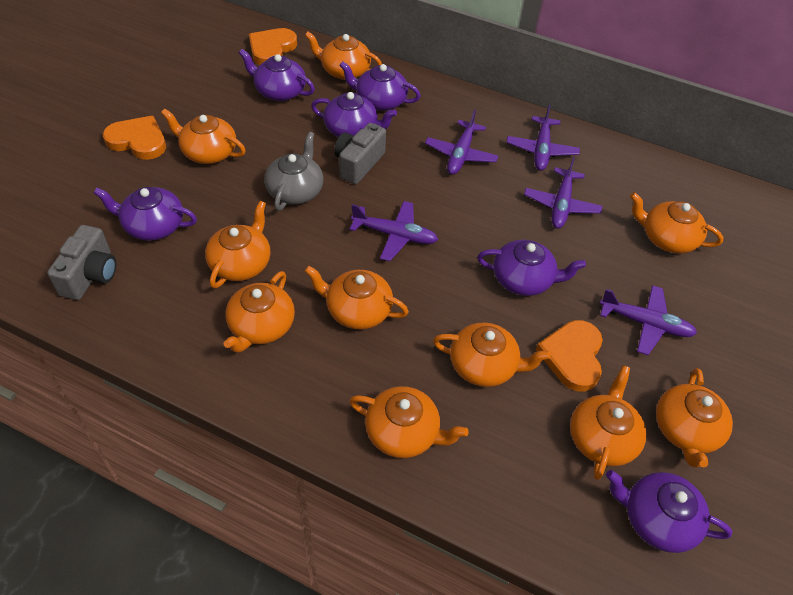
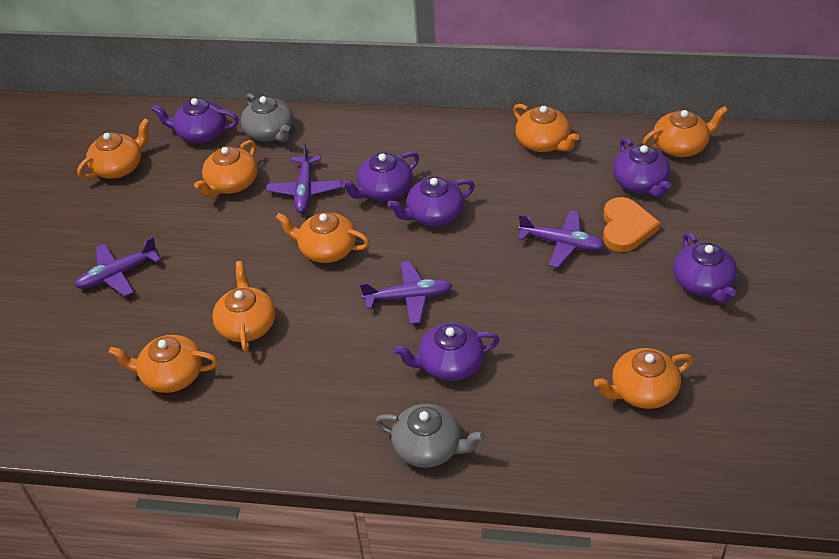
grey camera: 2 -> 0
grey teapot: 1 -> 2
orange heart: 3 -> 1
orange teapot: 10 -> 8
purple plane: 5 -> 4

